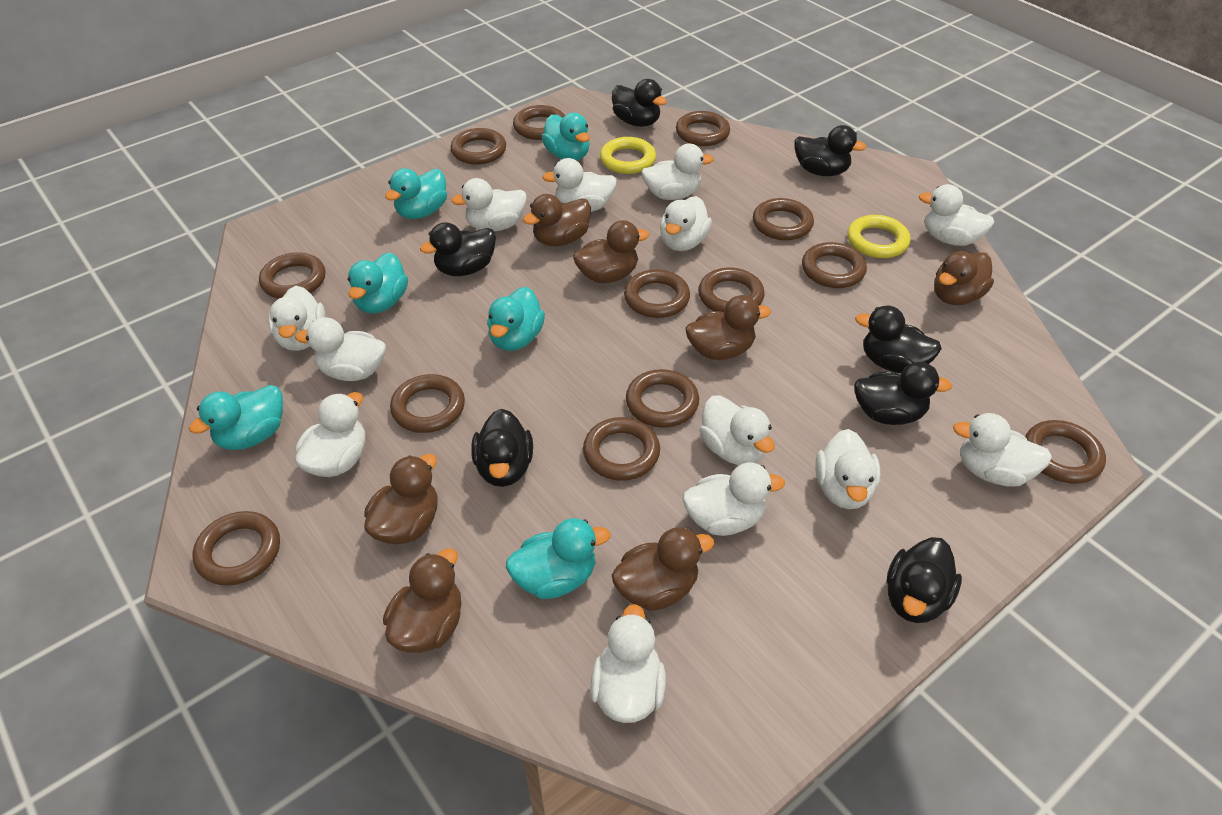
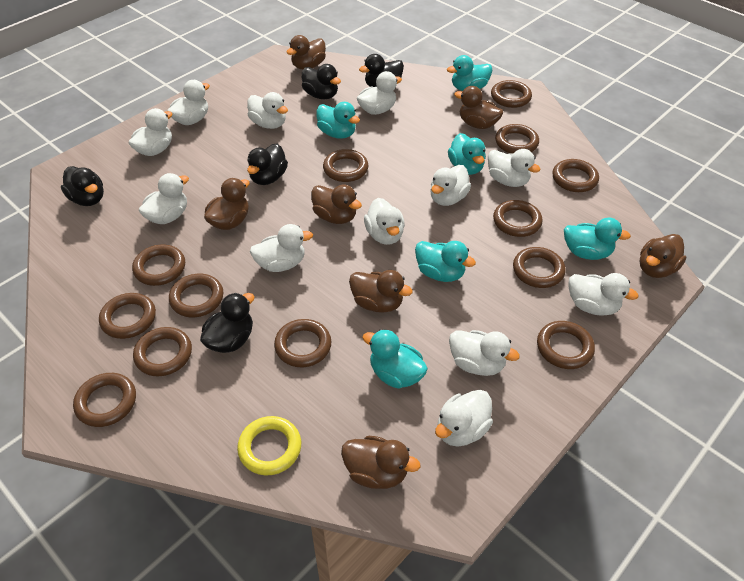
black duck: 7 -> 5
white duck: 13 -> 12
yellow ring: 2 -> 1

